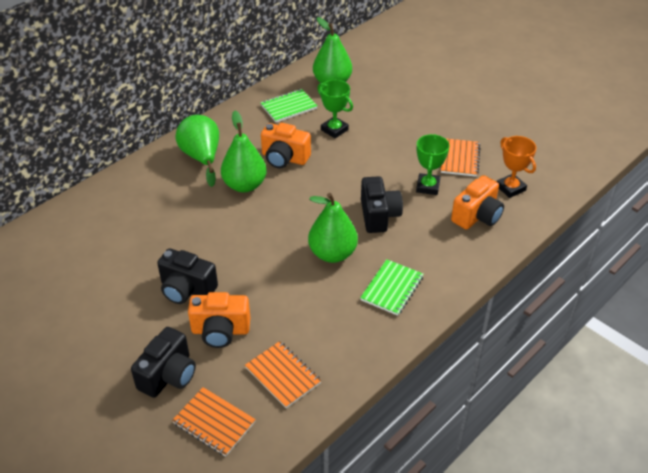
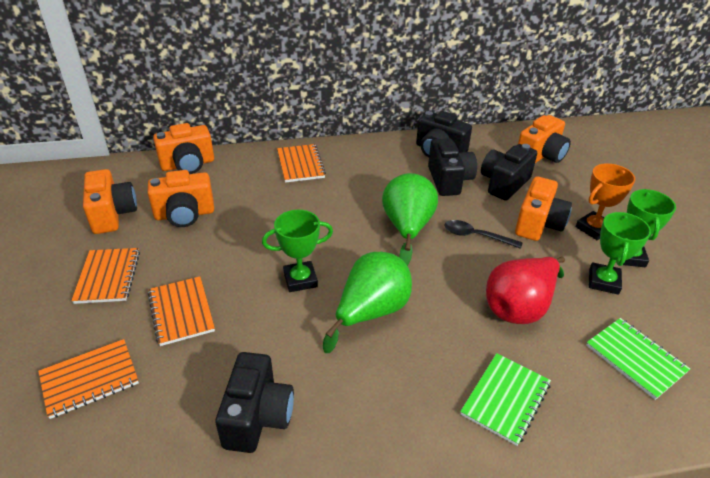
black camera: 3 -> 4
black spoon: 0 -> 1
green pear: 4 -> 2
green trophy: 2 -> 3
orange camera: 3 -> 5
orange notebook: 3 -> 4
red pear: 0 -> 1

